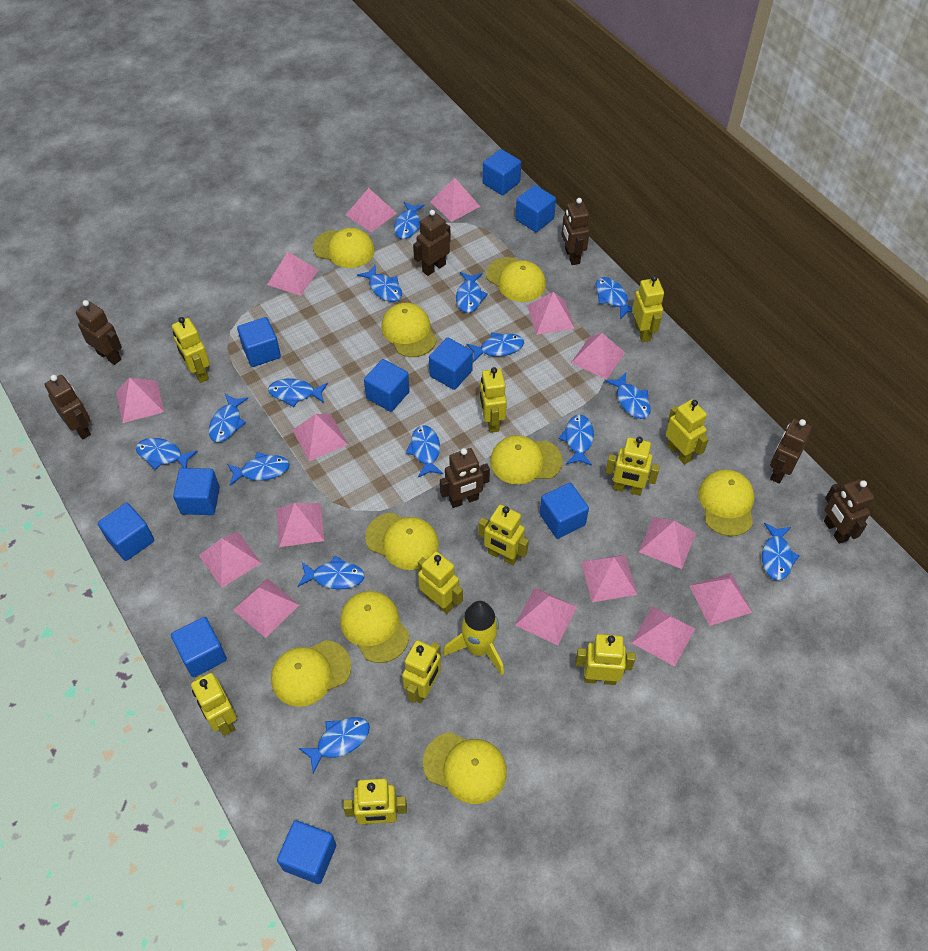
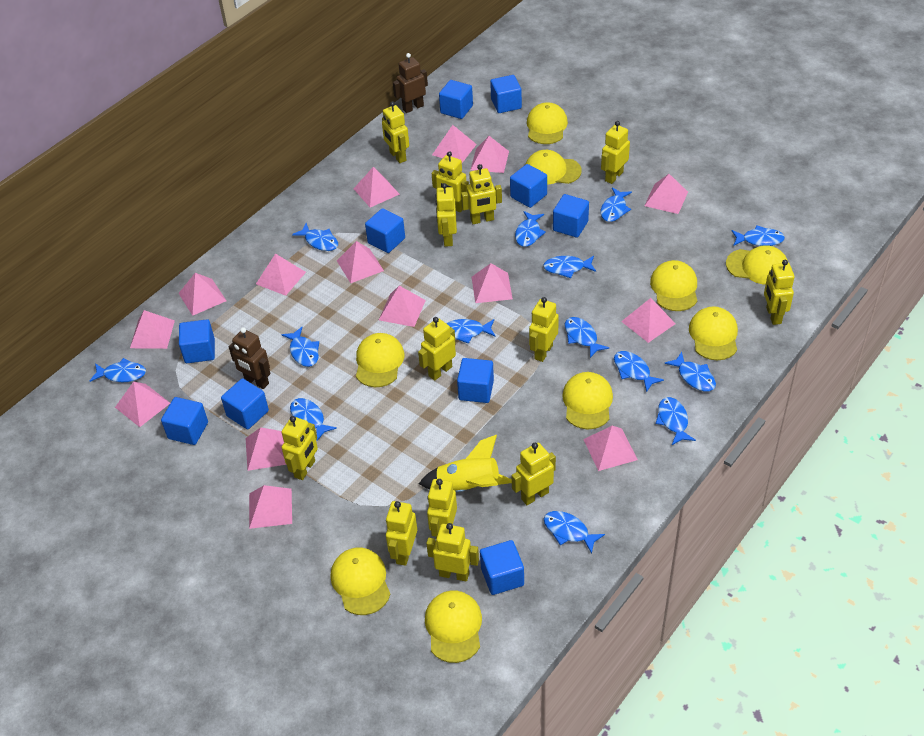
blue fish: 15 -> 14
brown robot: 7 -> 2
yellow robot: 11 -> 13

